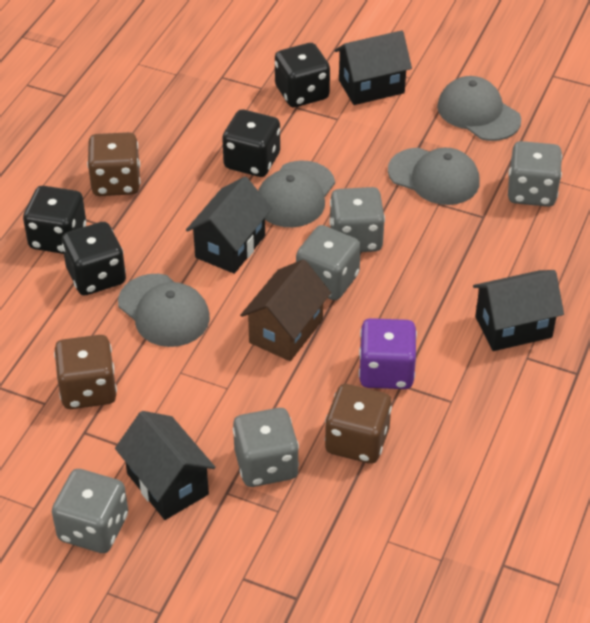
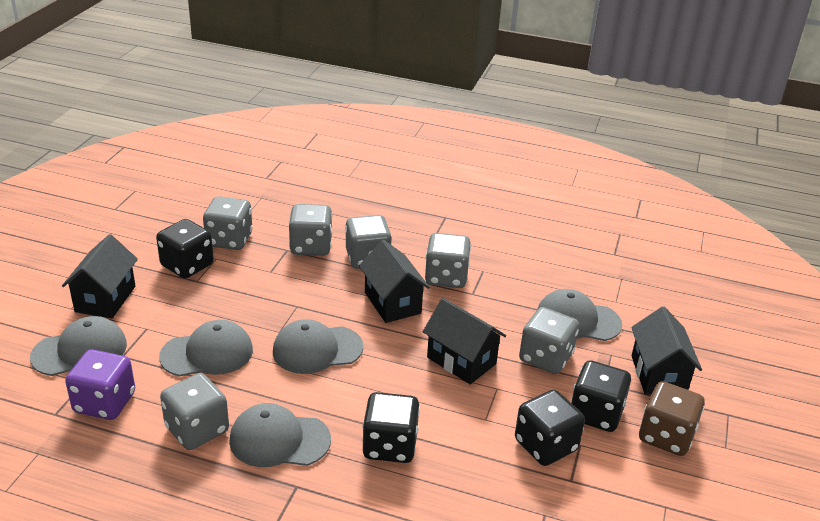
brown dice: 3 -> 1
brown house: 1 -> 0
grey cap: 4 -> 5
grey dice: 5 -> 6

